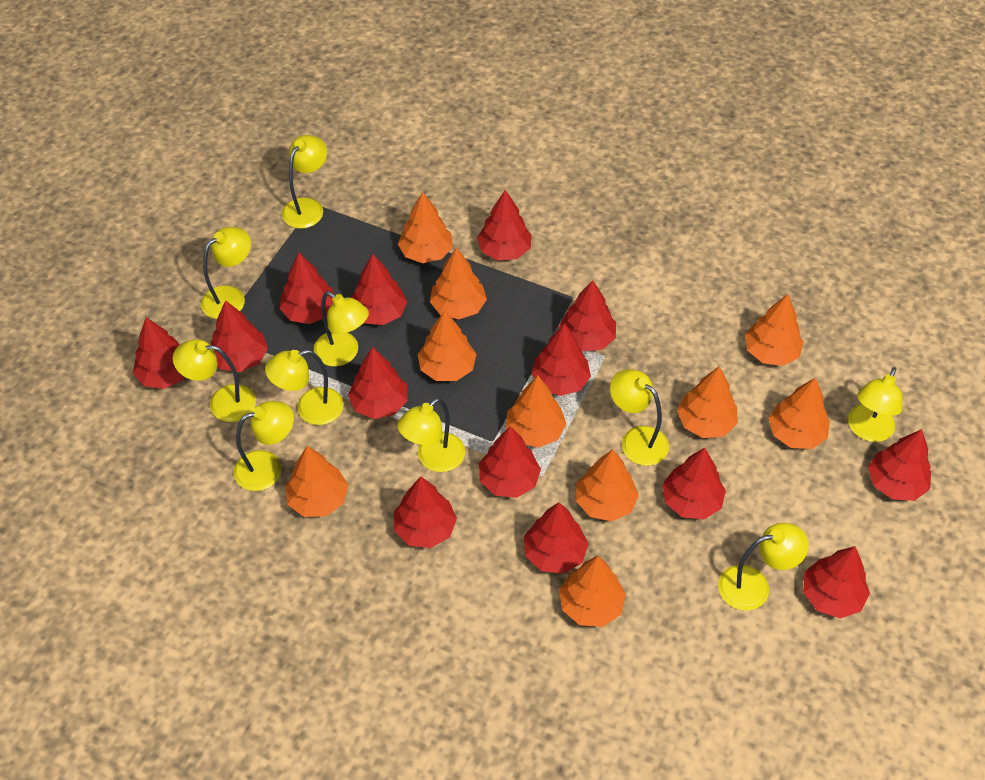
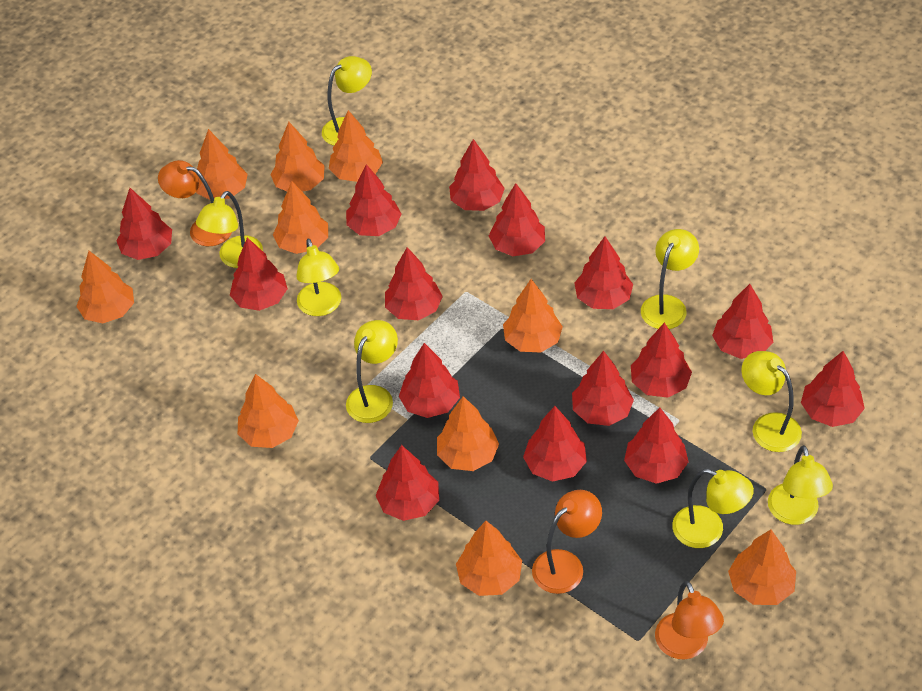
orange lamp: 0 -> 3
red tree: 14 -> 15
yellow lamp: 10 -> 8

